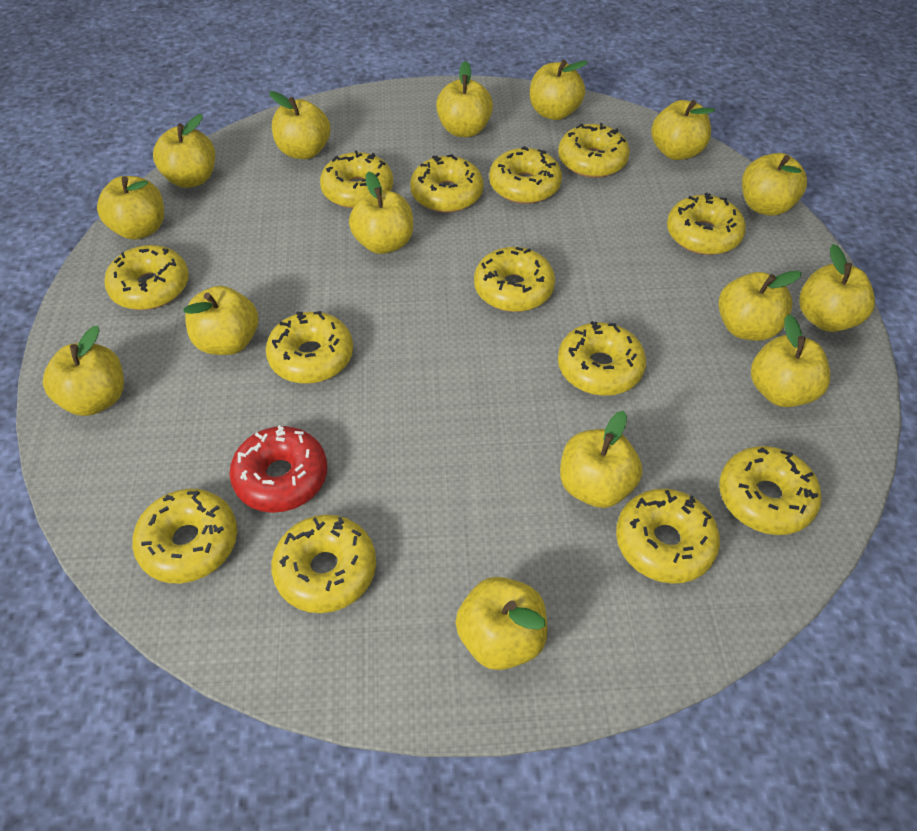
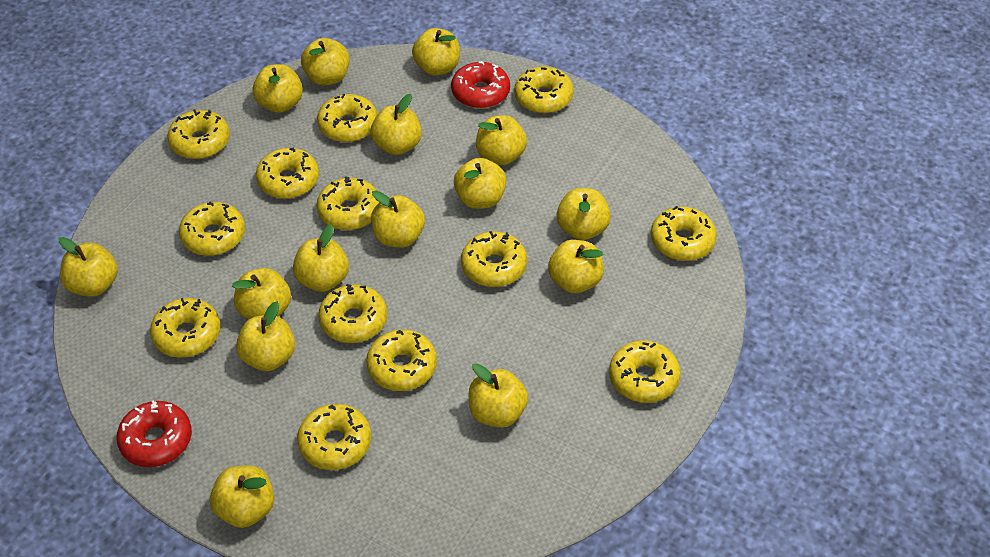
red donut: 1 -> 2

